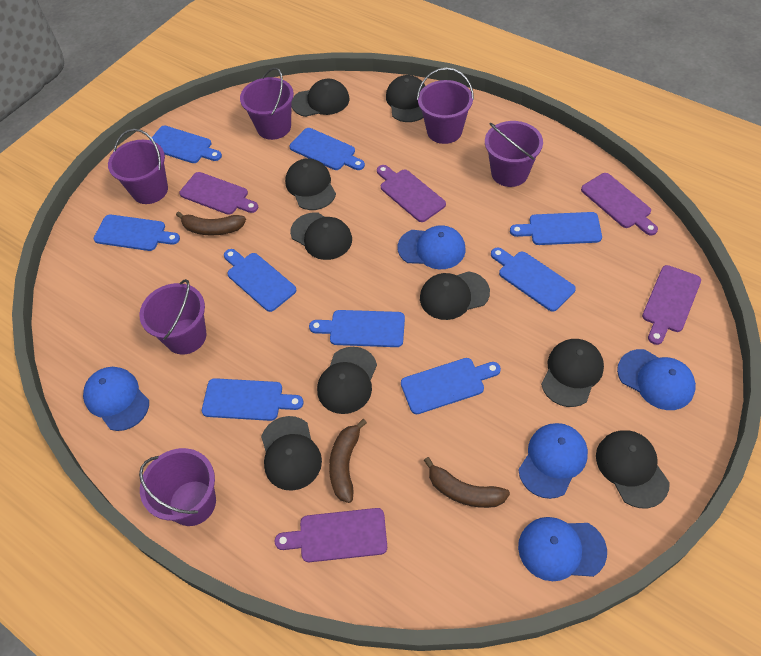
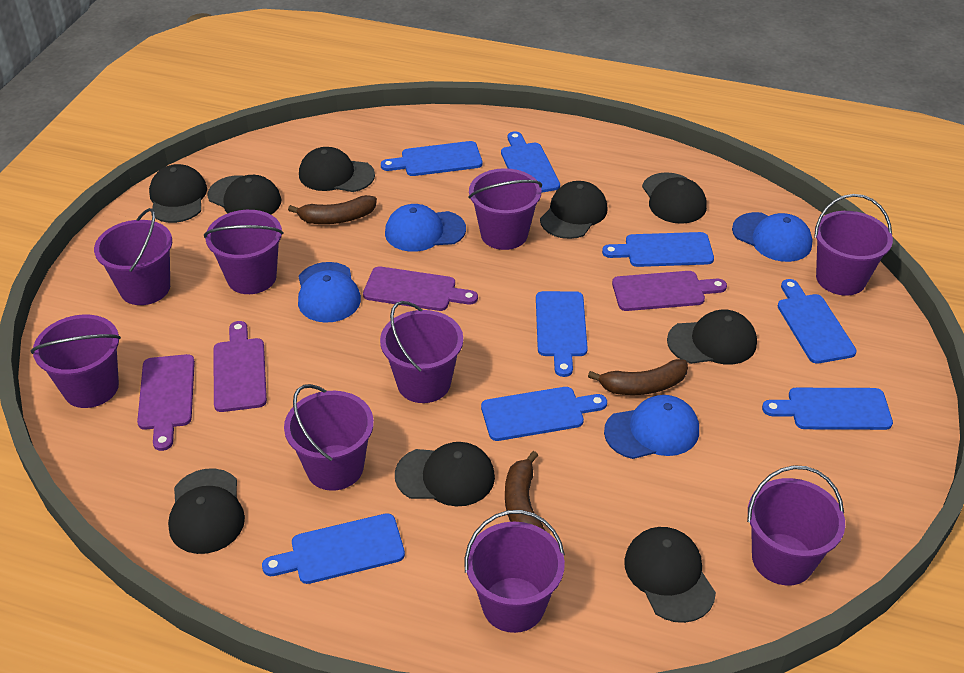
blue cap: 5 -> 4
blue cutting board: 9 -> 8
purple bucket: 6 -> 9
purple cutting board: 5 -> 4

